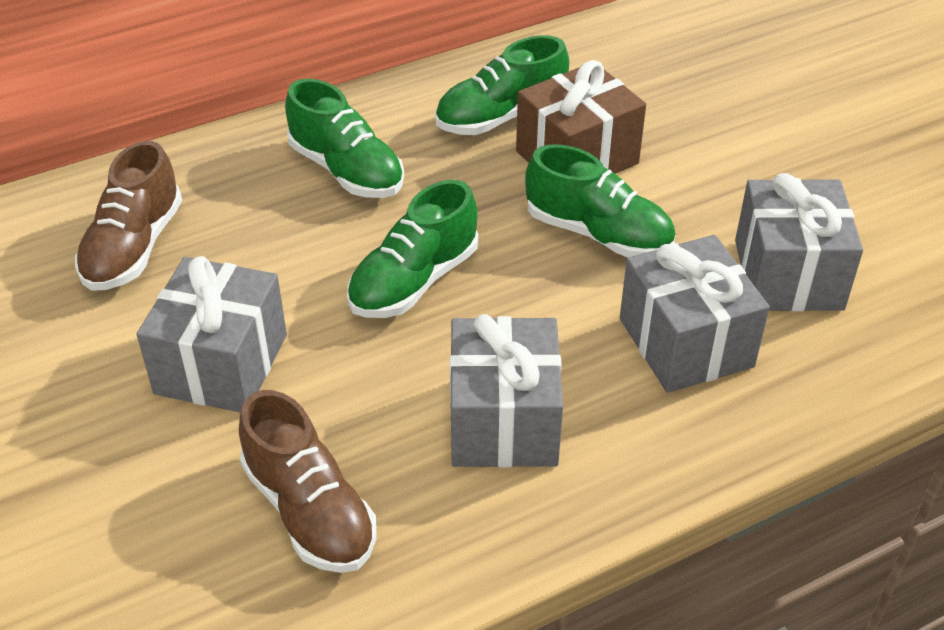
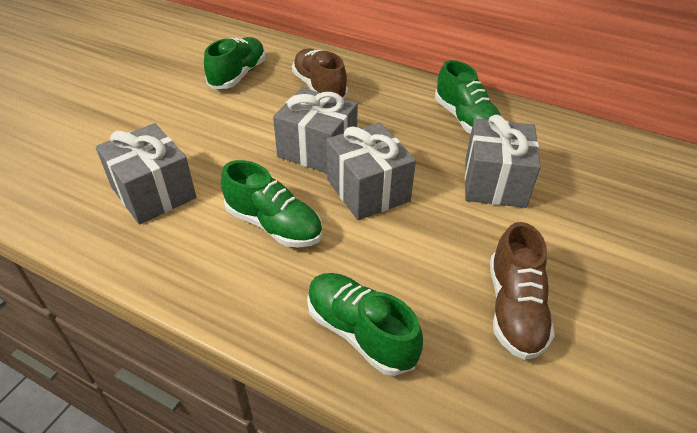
brown gift: 1 -> 0

